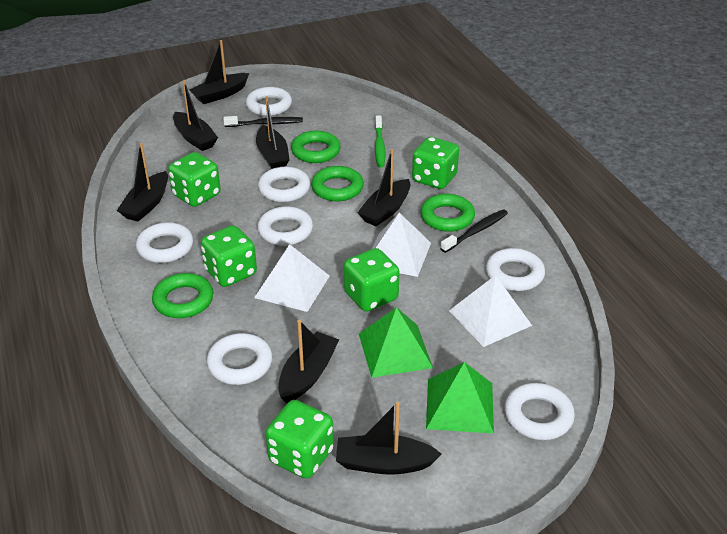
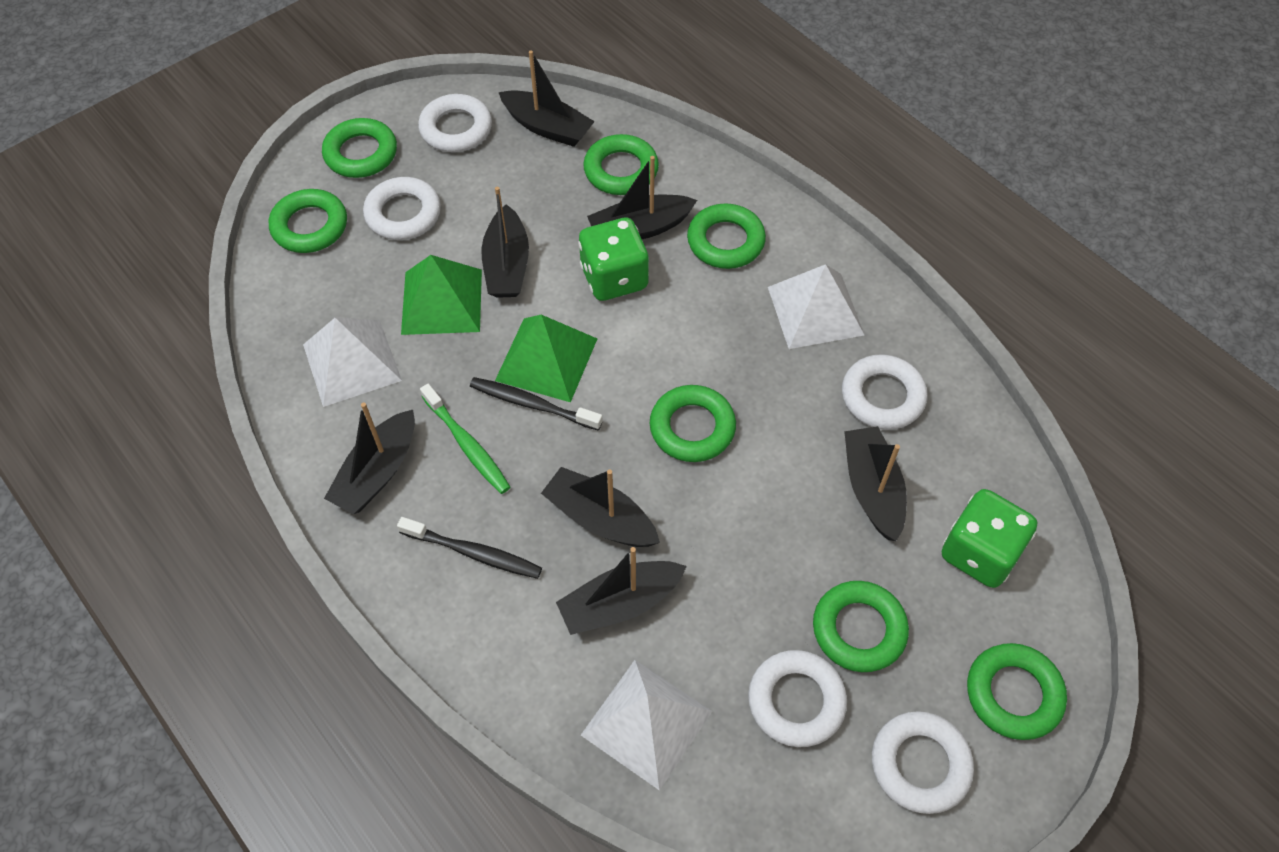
green dice: 5 -> 2
green ring: 4 -> 7
white ring: 7 -> 5

